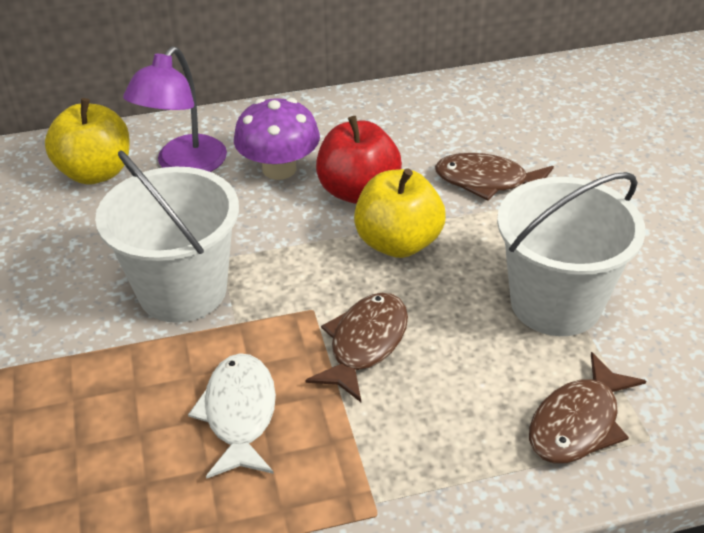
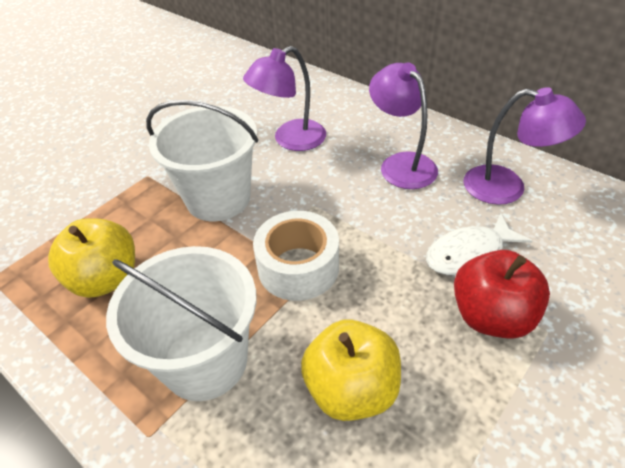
brown fish: 3 -> 0
purple lamp: 1 -> 3
purple mushroom: 1 -> 0
white tape: 0 -> 1

